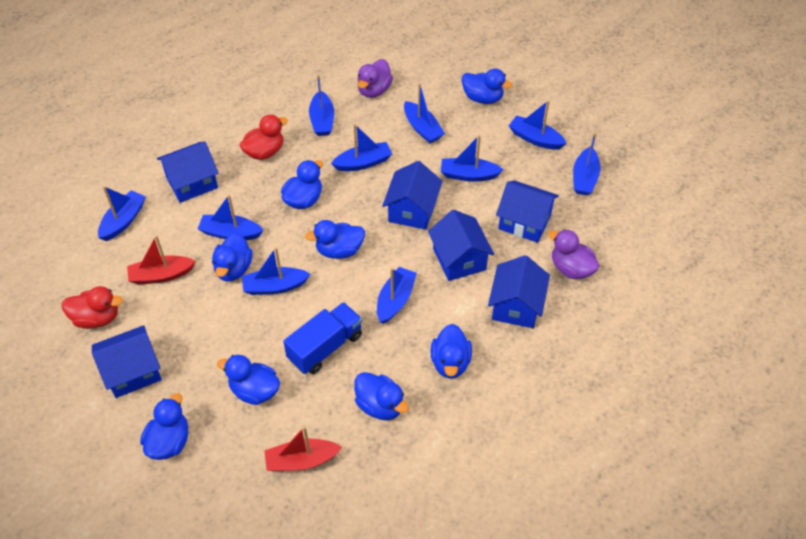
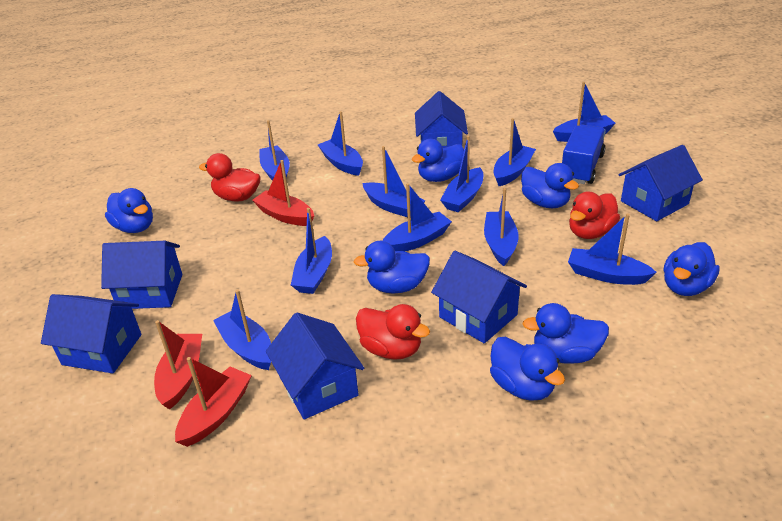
blue boat: 10 -> 11
blue duck: 8 -> 7
purple duck: 2 -> 0
red boat: 2 -> 3
red duck: 2 -> 3

